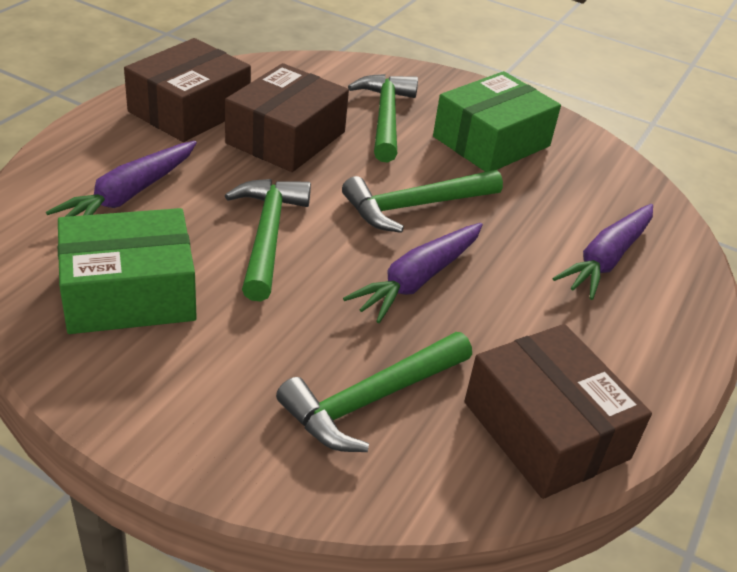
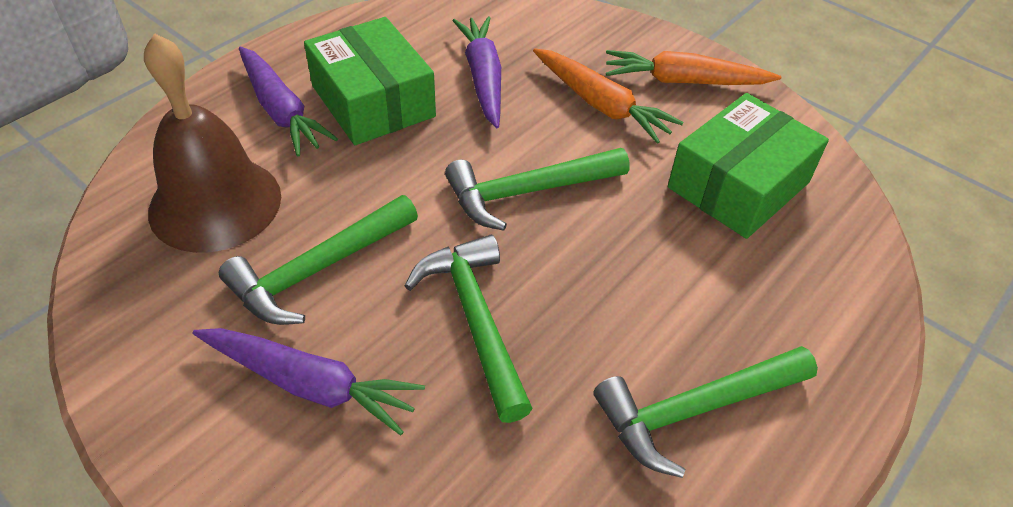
brown bell: 0 -> 1
brown box: 3 -> 0
orange carrot: 0 -> 2

